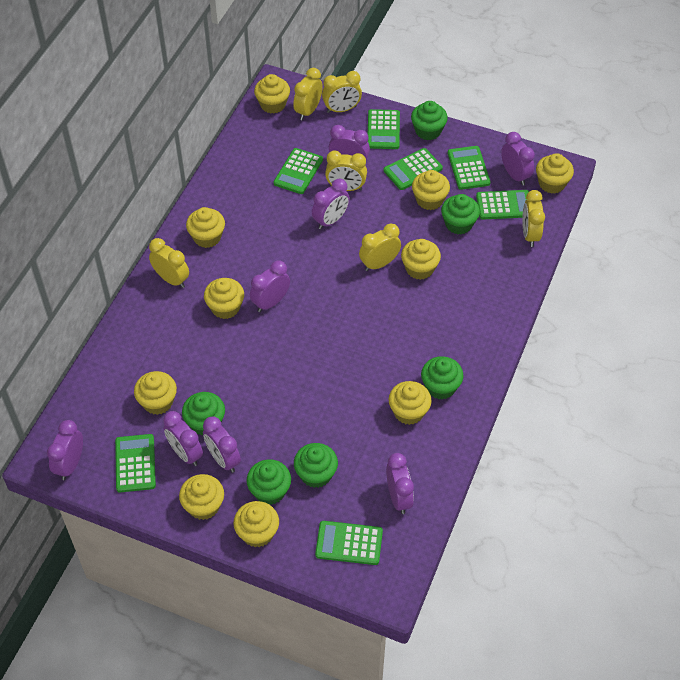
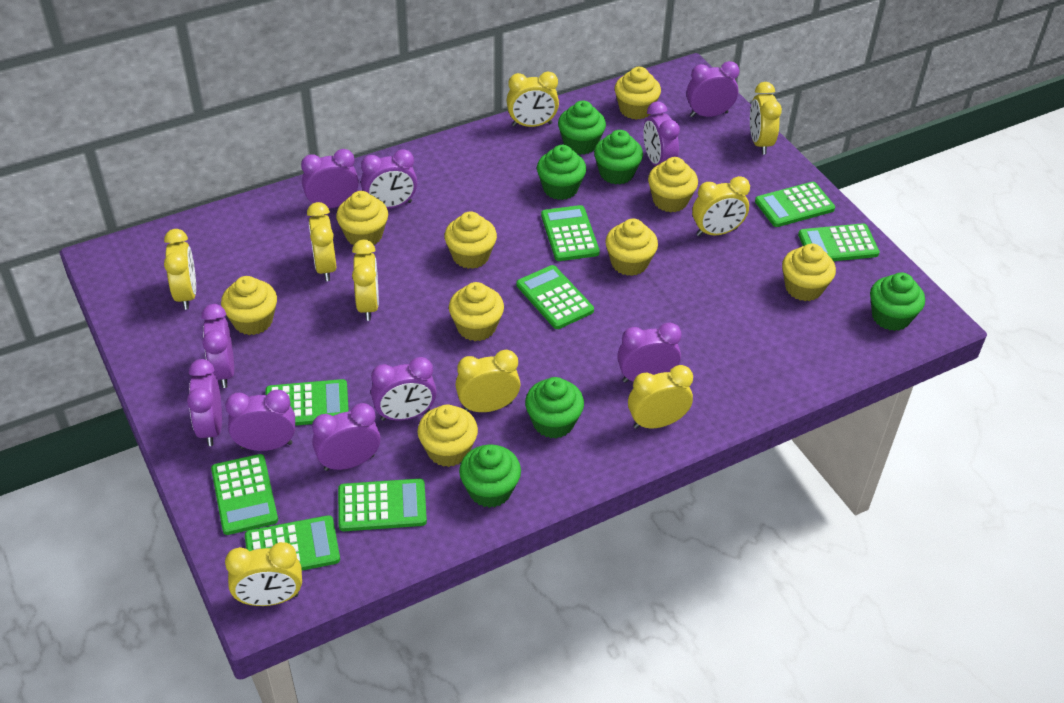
green calculator: 7 -> 8
purple clock: 8 -> 10
yellow clock: 6 -> 9
yellow cupcake: 10 -> 9

